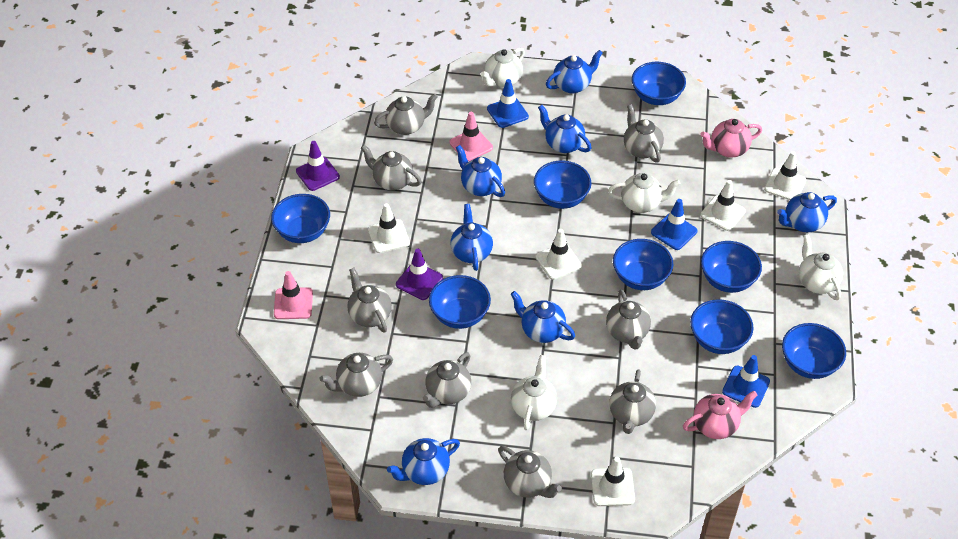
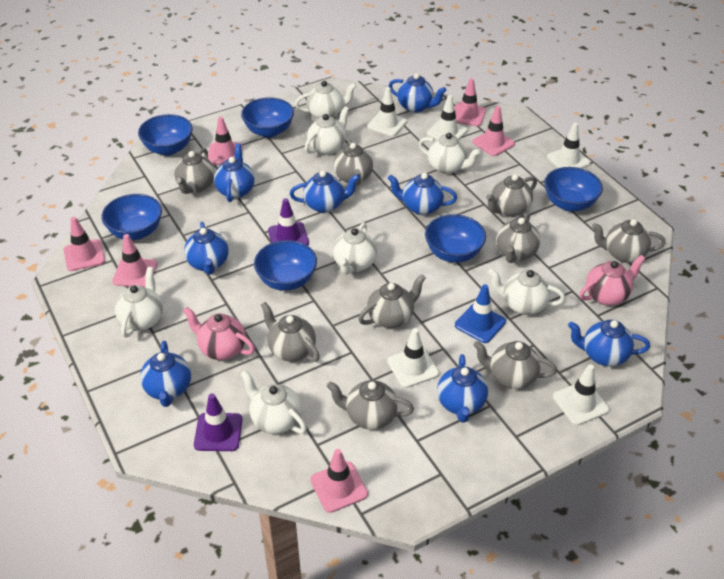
blue bowl: 8 -> 6
blue teapot: 7 -> 8
blue traffic cone: 3 -> 1
pink traffic cone: 2 -> 6
white teapot: 4 -> 7

